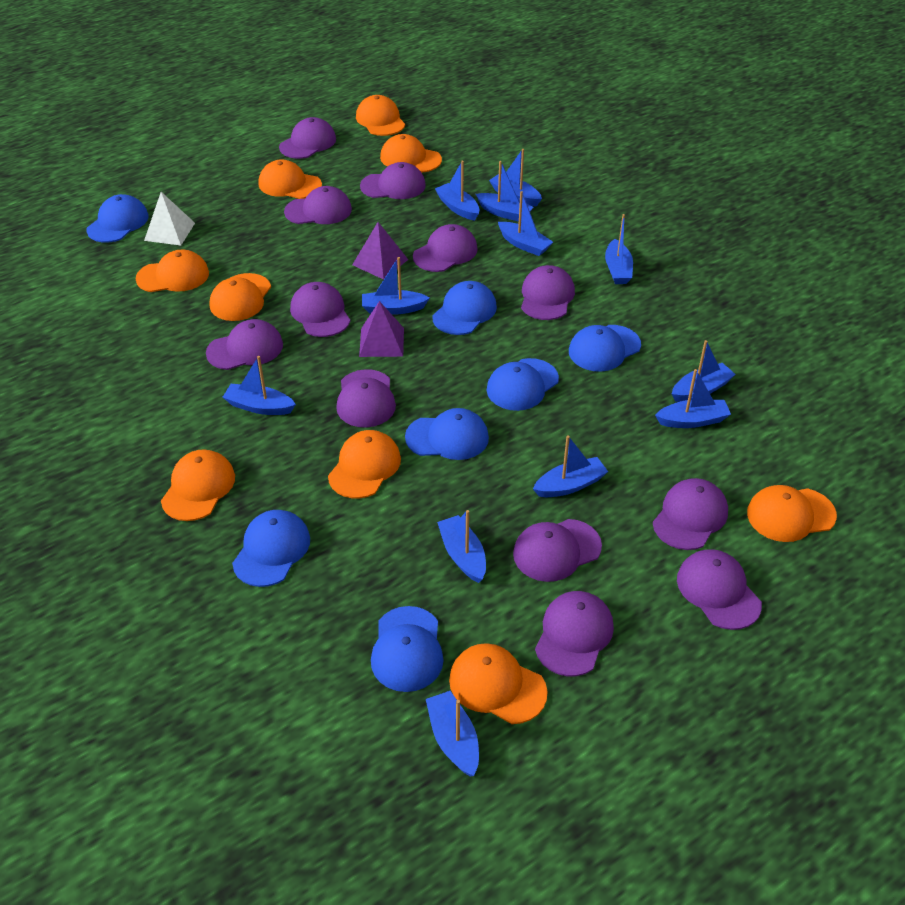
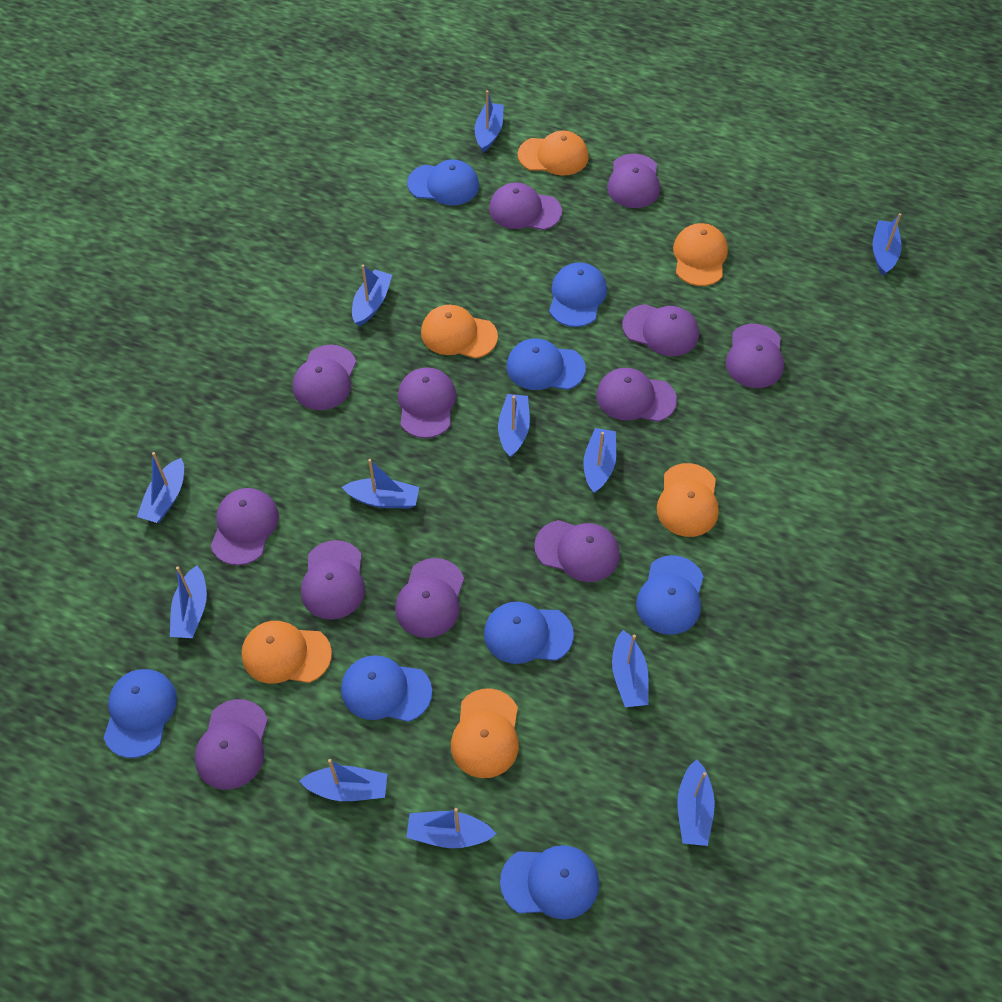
blue cap: 7 -> 8
orange cap: 9 -> 6
purple pyramid: 2 -> 0
white pyramid: 1 -> 0

